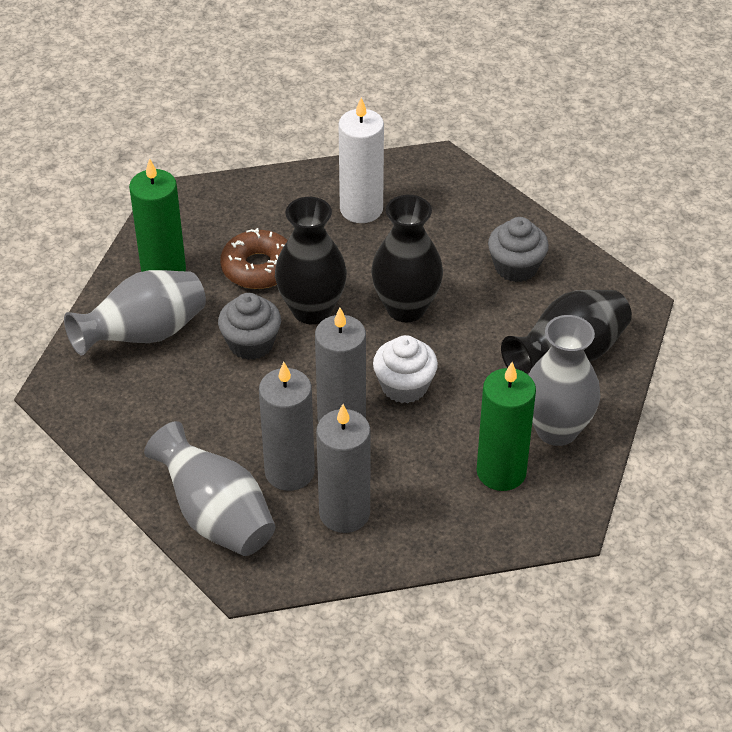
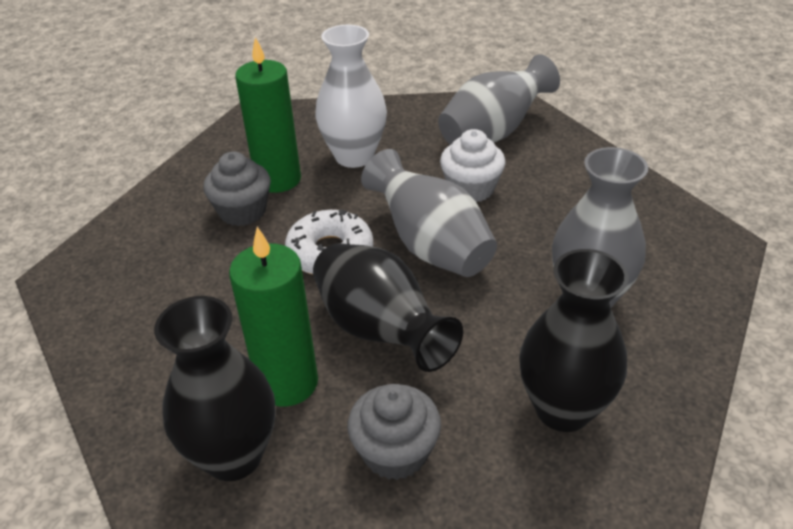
brown donut: 1 -> 0
grey candle: 3 -> 0
white candle: 1 -> 0
white donut: 0 -> 1
white vase: 0 -> 1

